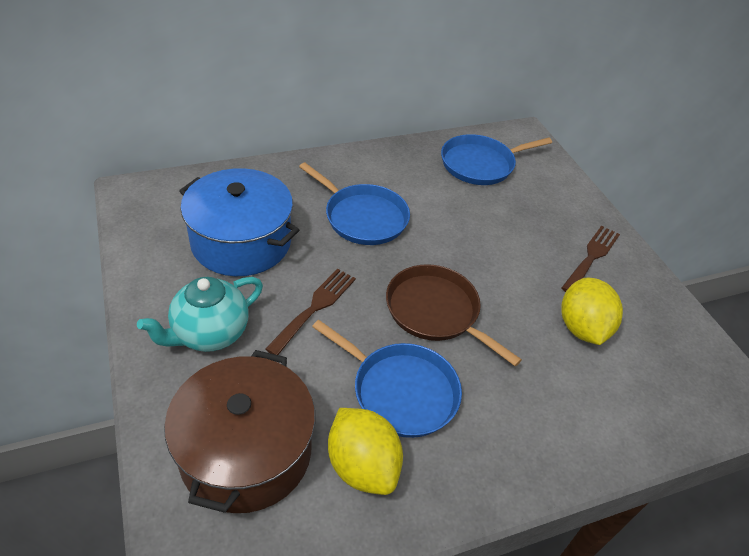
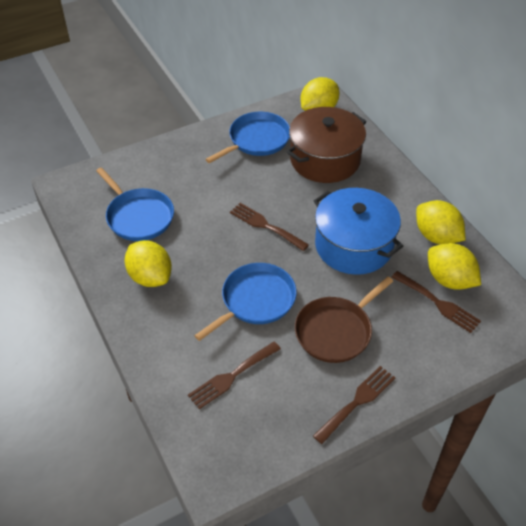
brown fork: 2 -> 4
turquoise teapot: 1 -> 0
yellow lemon: 2 -> 4

